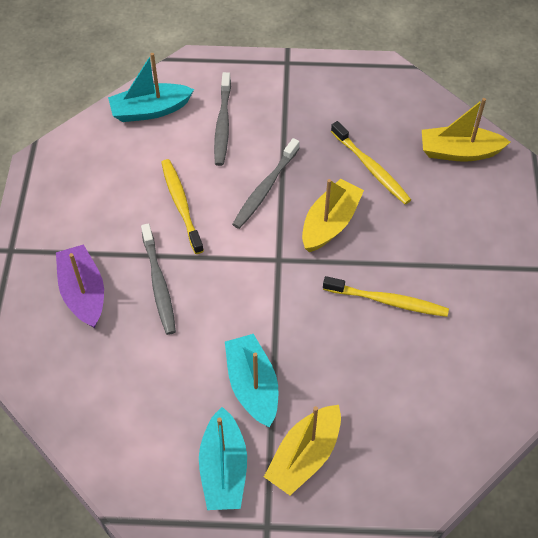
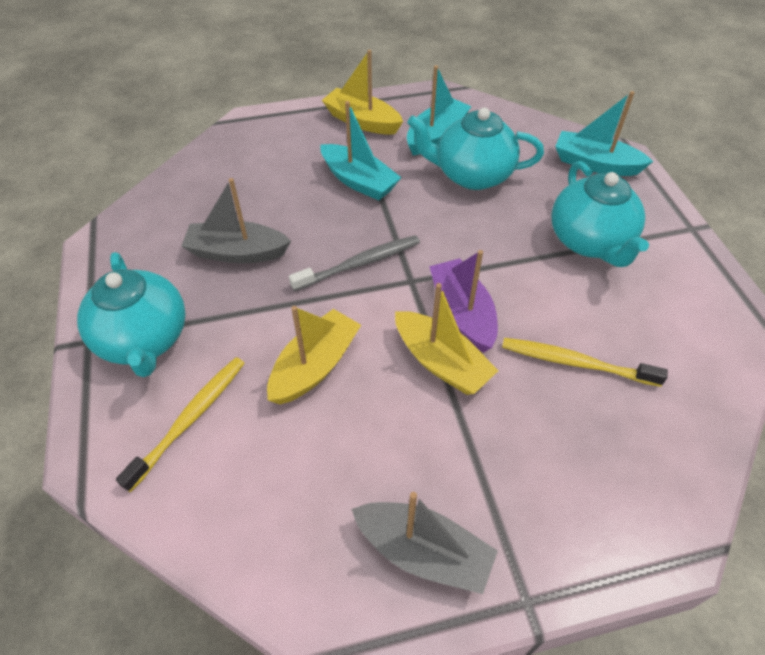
grey boat: 0 -> 2
grey toothbrush: 3 -> 1
turquoise teapot: 0 -> 3
yellow toothbrush: 3 -> 2

